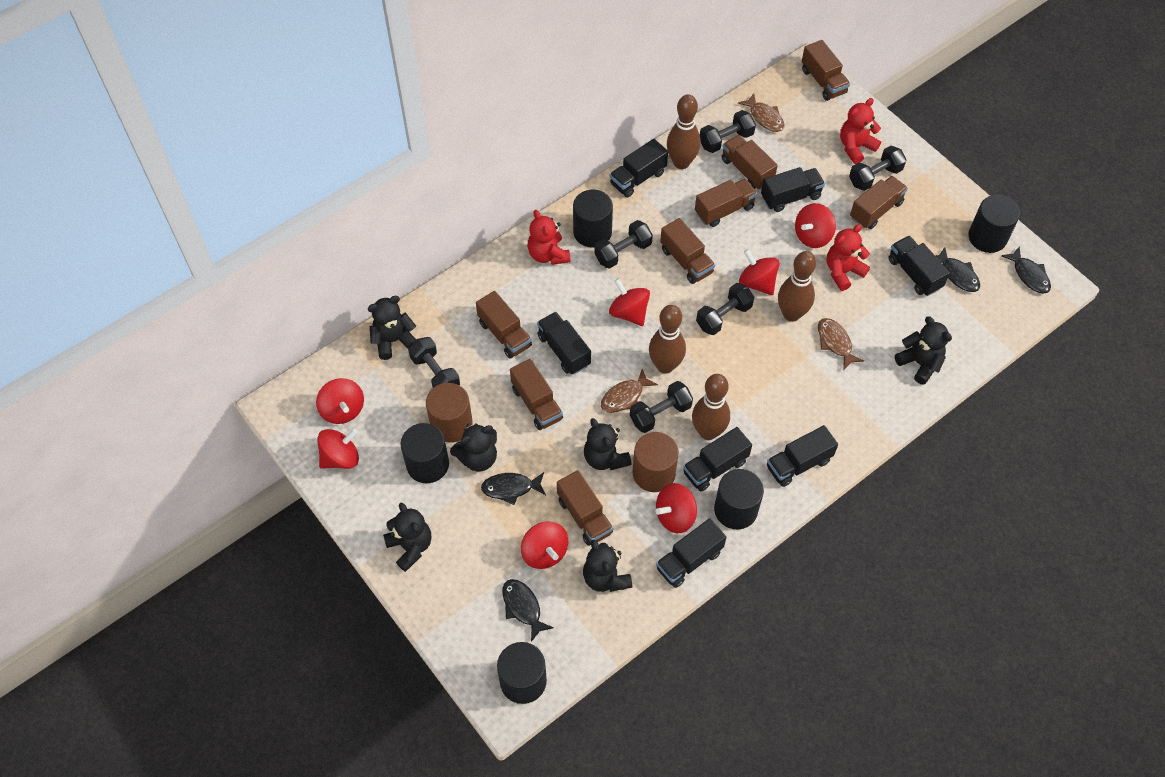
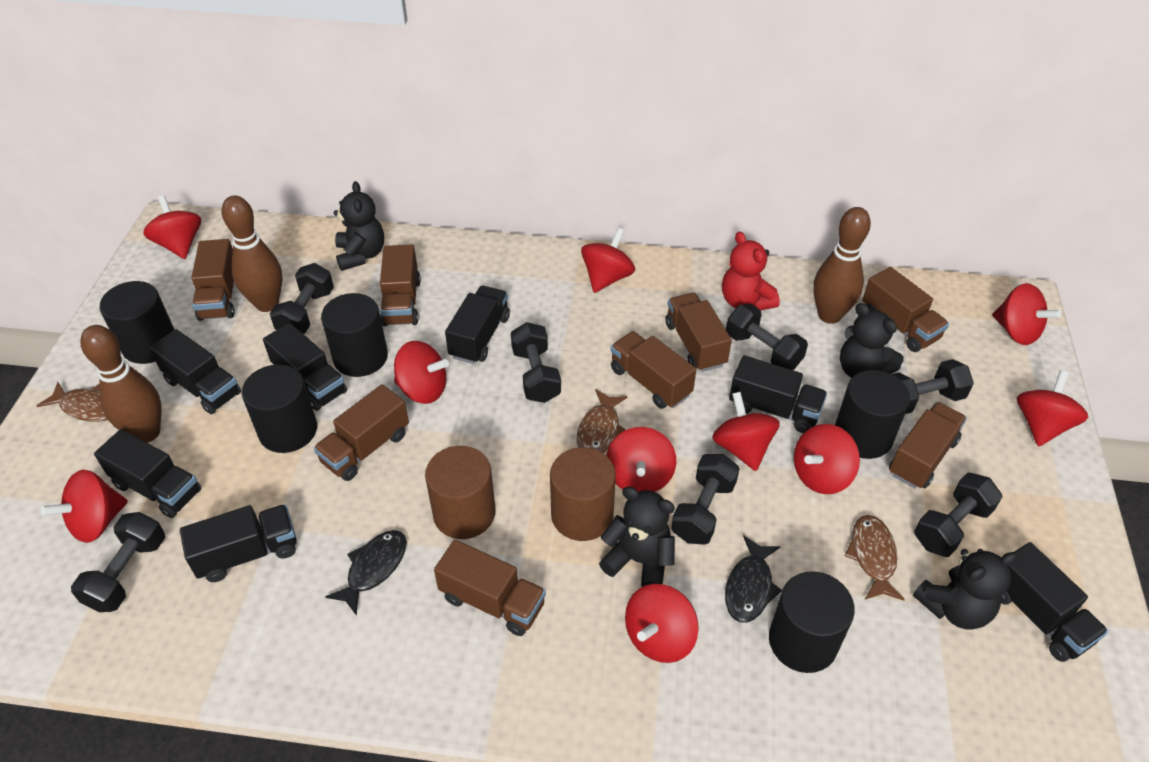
black dumbbell: 6 -> 7
black fish: 4 -> 2
black teddy bear: 6 -> 4
brown bowling pin: 4 -> 3
red spinning top: 7 -> 10
red teddy bear: 3 -> 1

